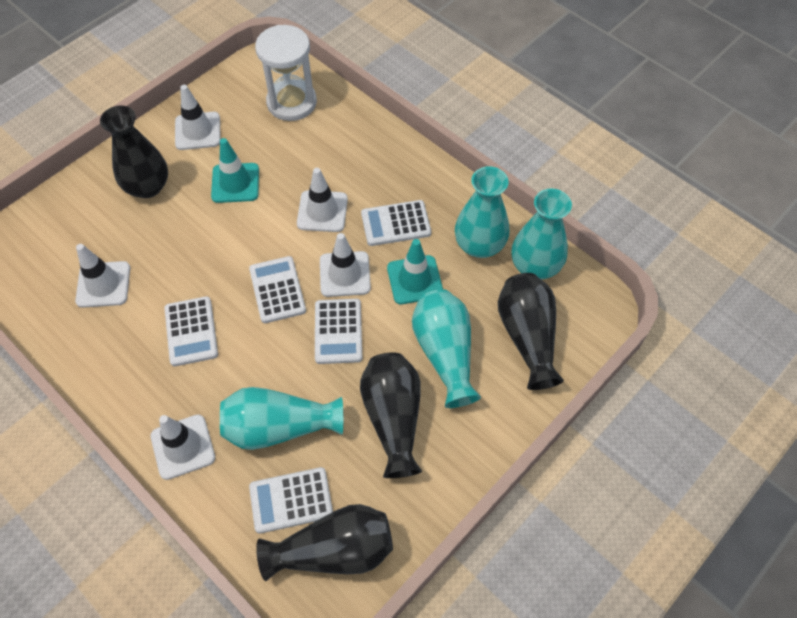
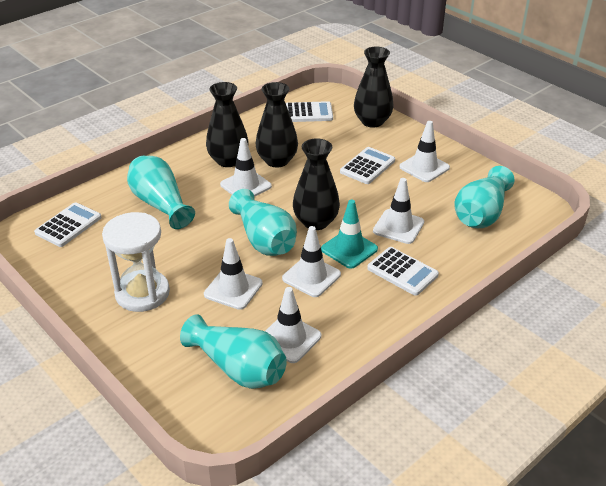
turquoise traffic cone: 2 -> 1
white calculator: 5 -> 4
white traffic cone: 5 -> 6

